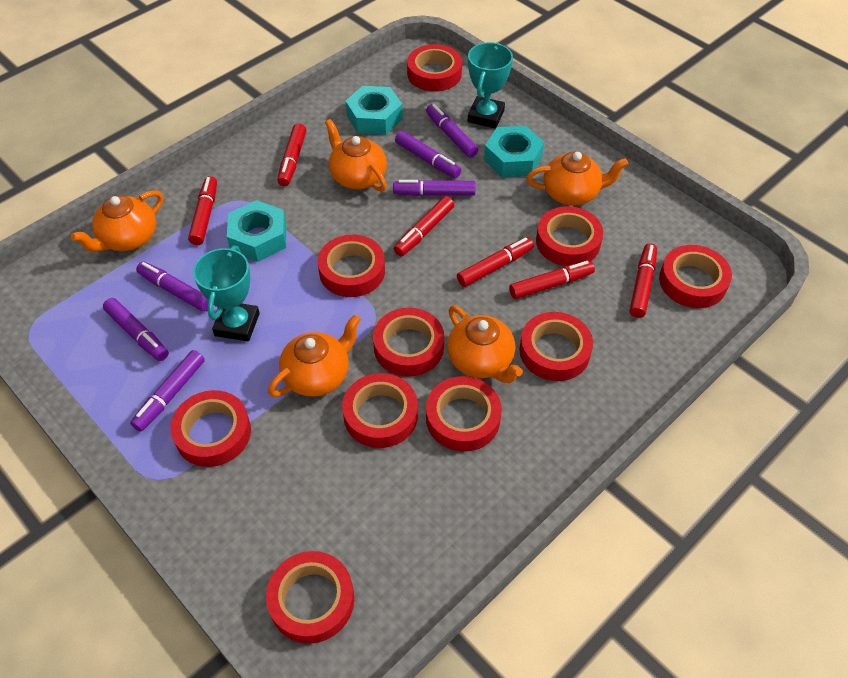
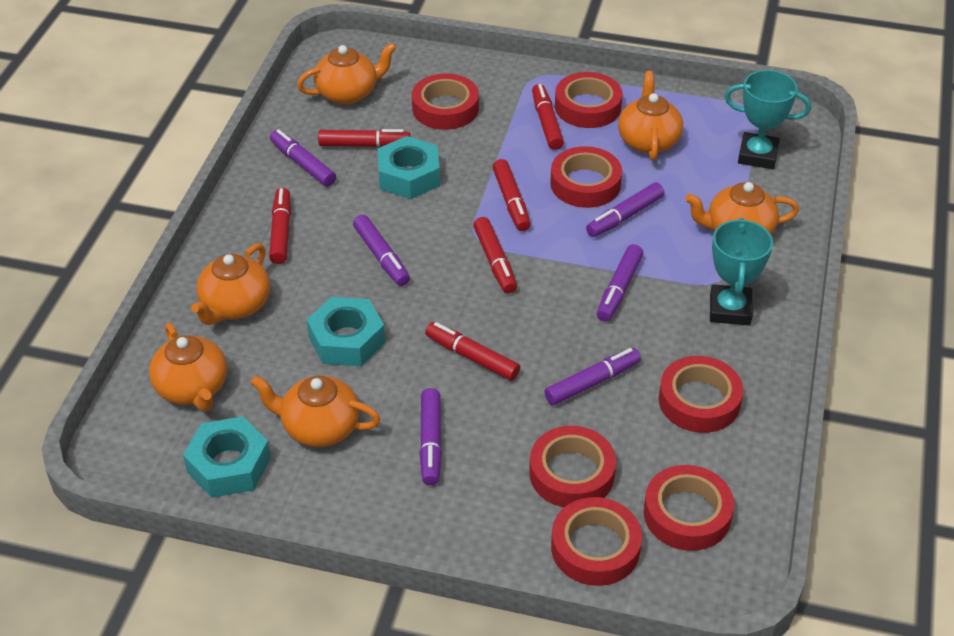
orange teapot: 5 -> 6
red tape: 10 -> 7

